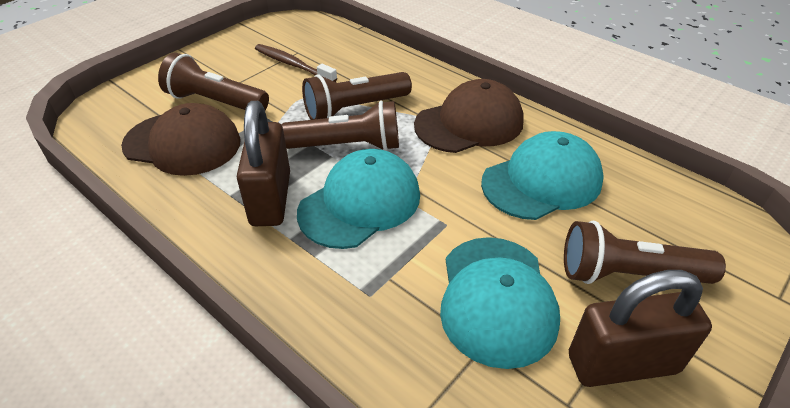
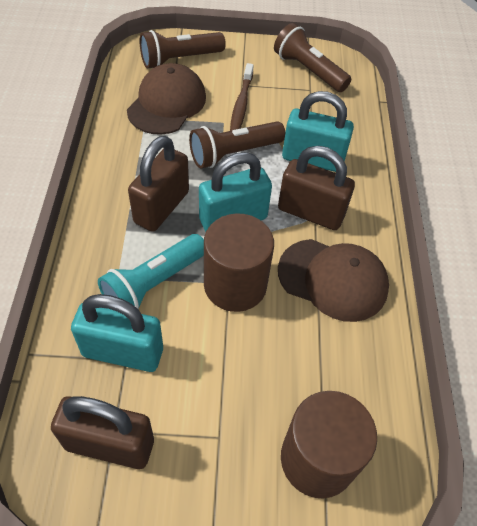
brown cylinder: 0 -> 2
brown flashlight: 4 -> 3
brown padlock: 2 -> 3
turquoise cap: 3 -> 0
turquoise flashlight: 0 -> 1
turquoise padlock: 0 -> 3

